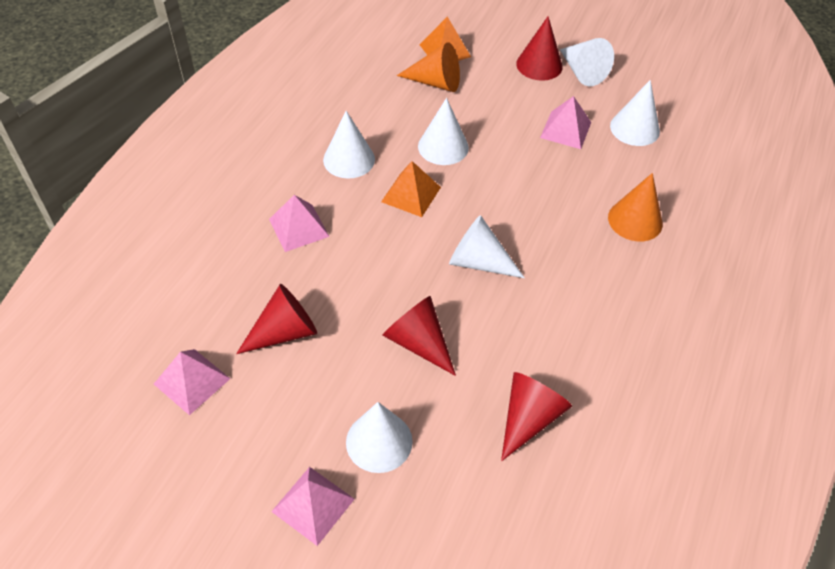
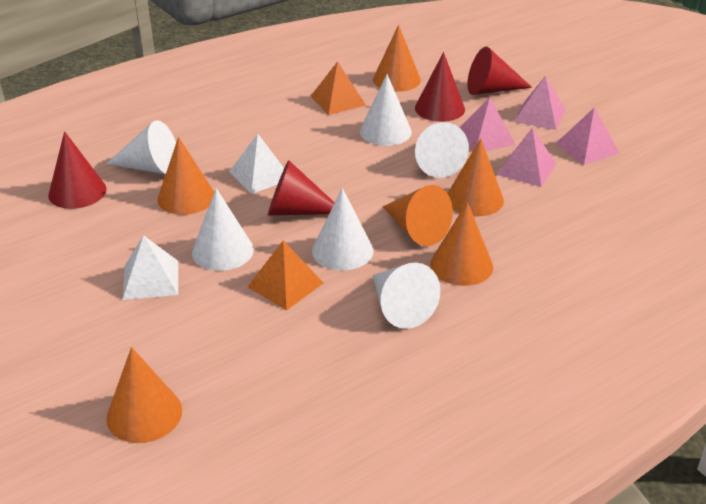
orange cone: 2 -> 6
white pyramid: 0 -> 2

